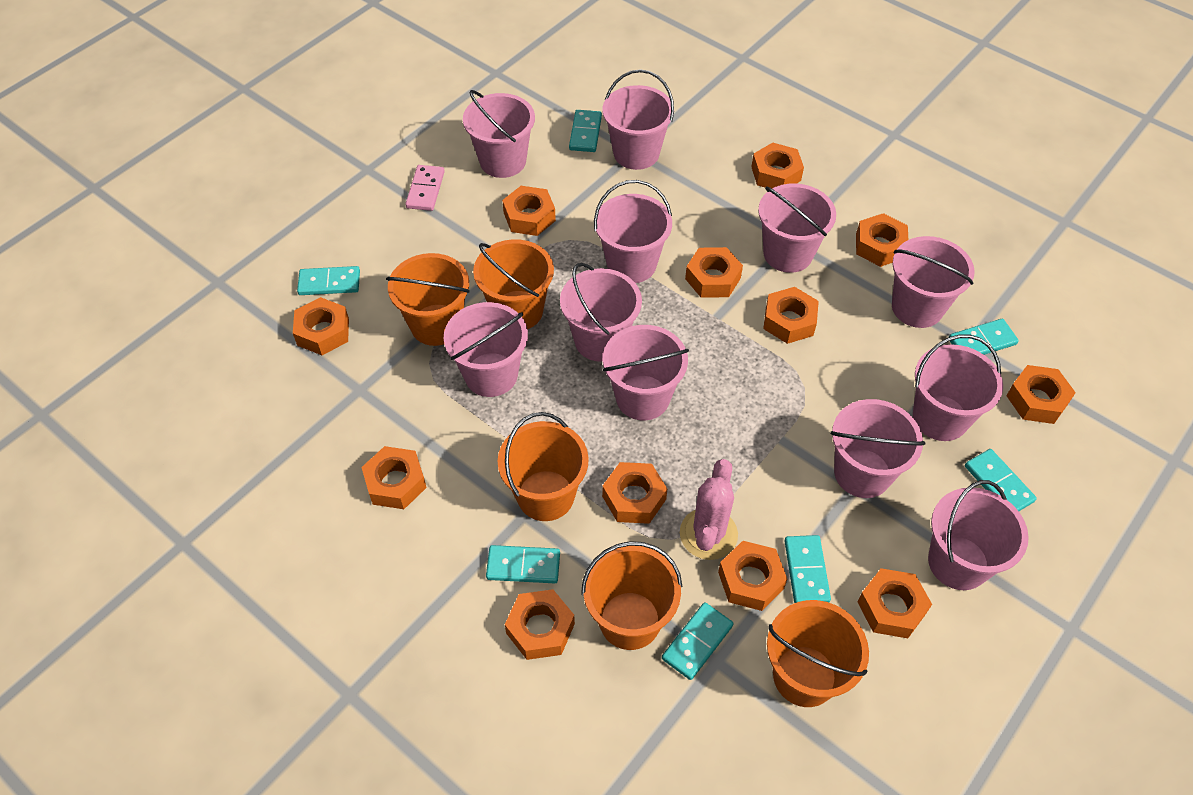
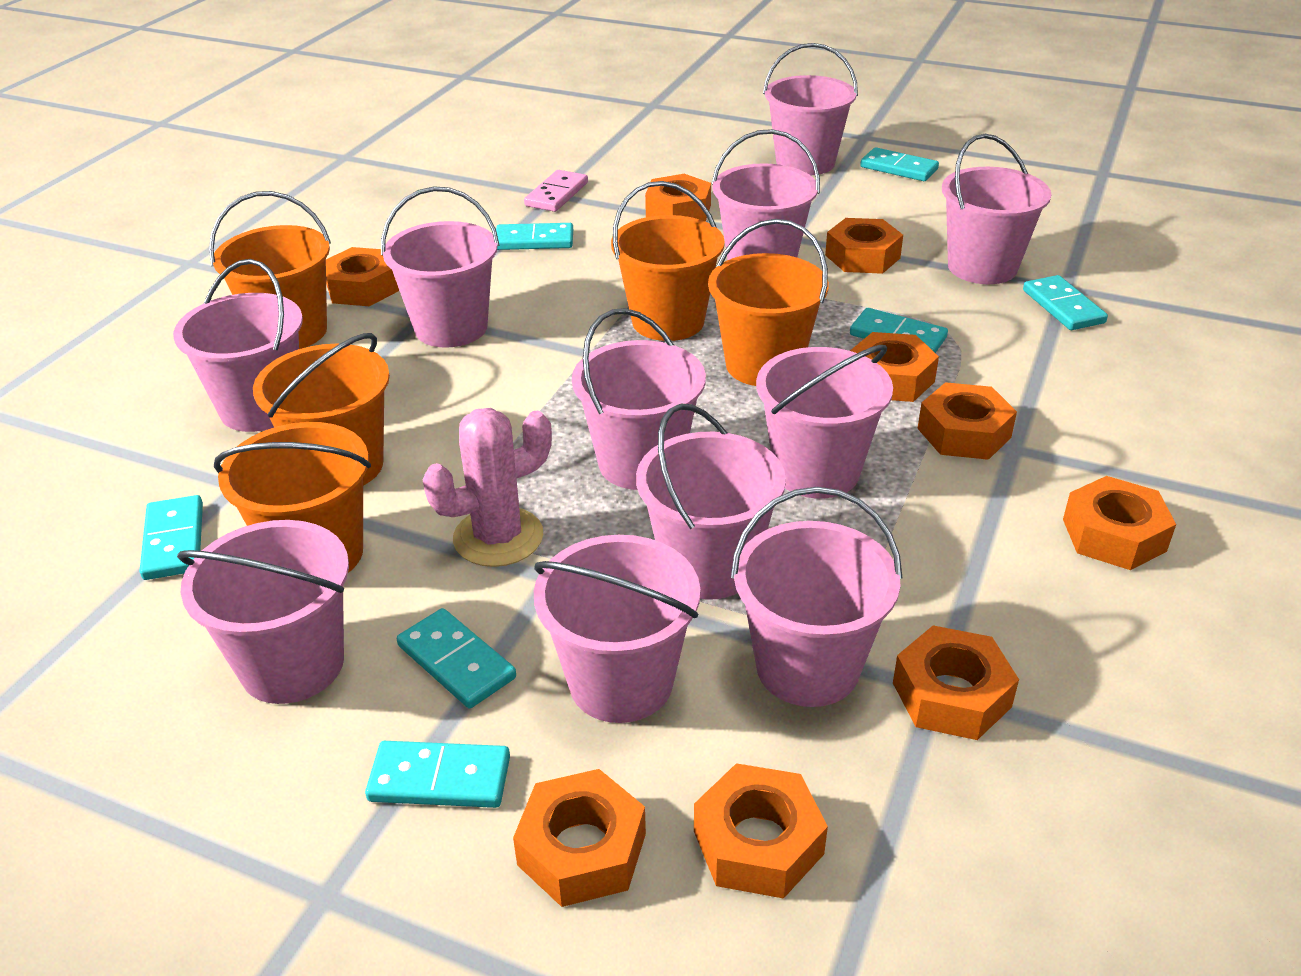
orange nut: 12 -> 9

